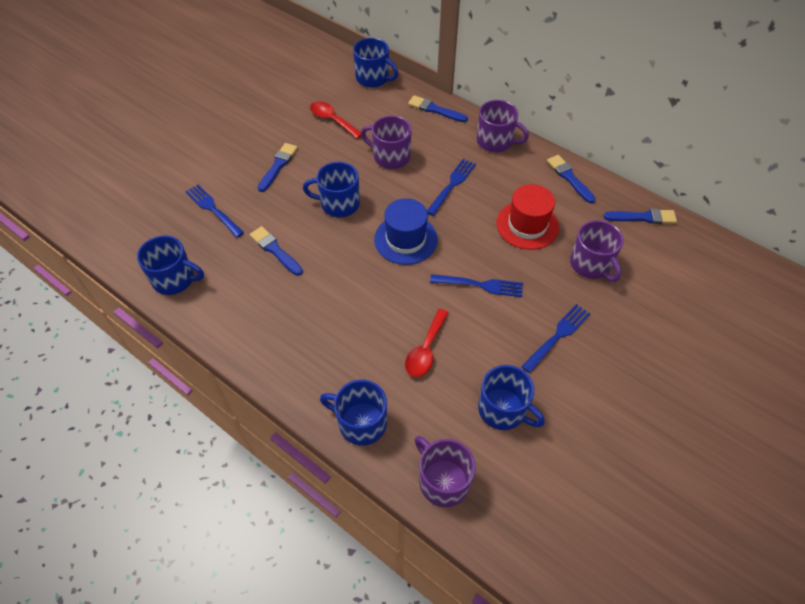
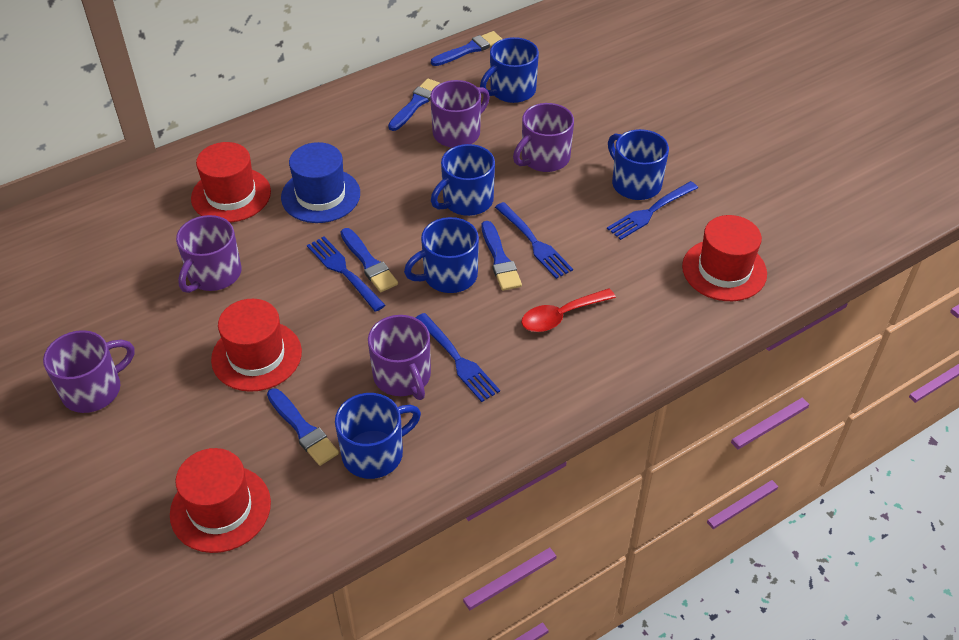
purple mug: 4 -> 5
red hat: 1 -> 4
red spoon: 2 -> 1

